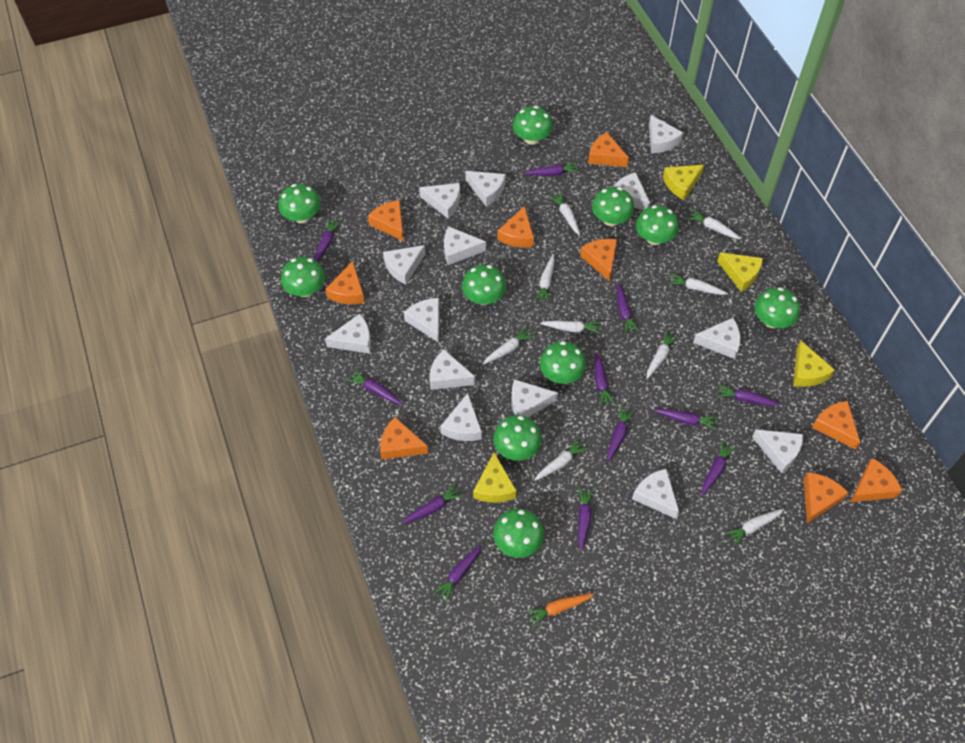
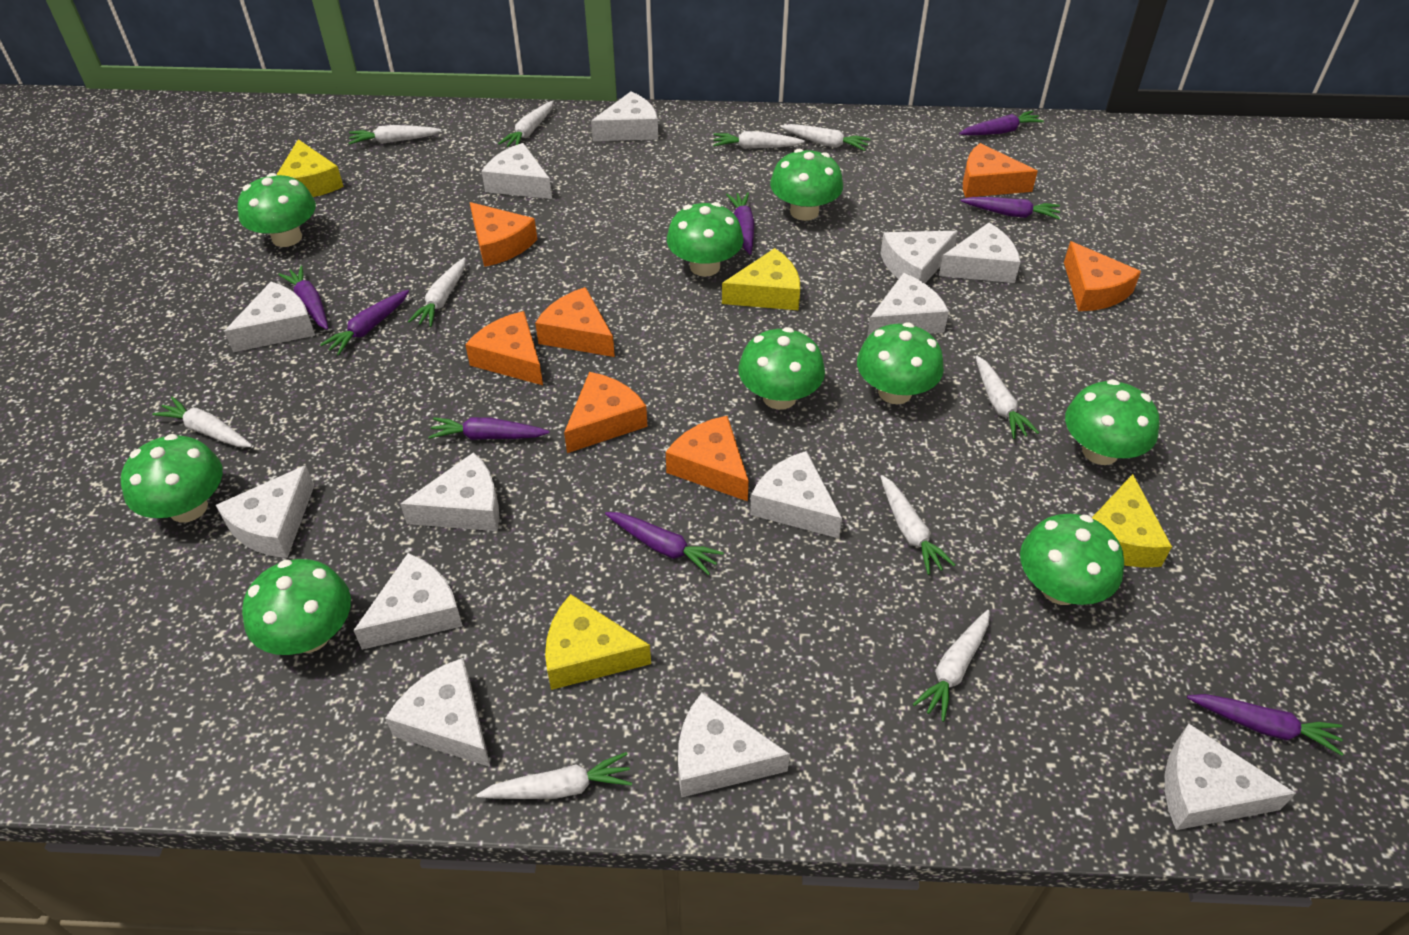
green mushroom: 10 -> 9
orange carrot: 1 -> 0
orange cheese: 9 -> 7
purple carrot: 12 -> 8
white carrot: 9 -> 10
white cheese: 14 -> 13

